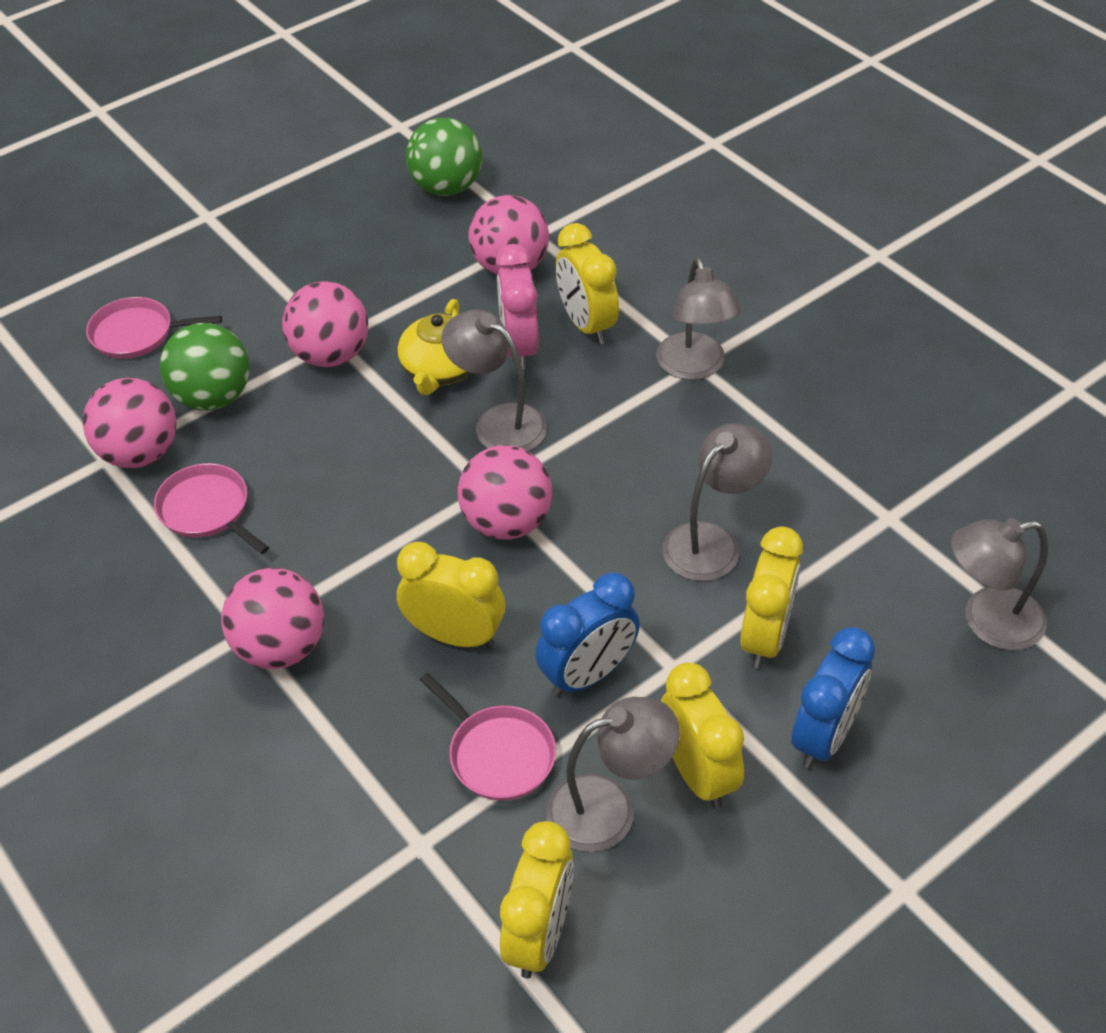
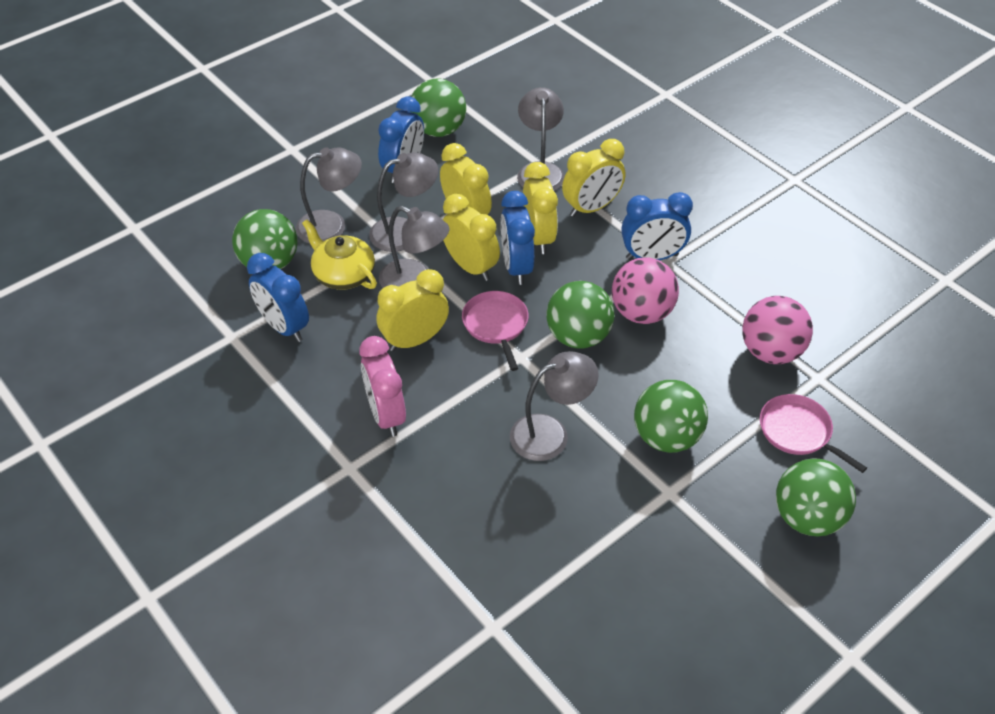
blue clock: 2 -> 4
green ball: 2 -> 5
pink ball: 5 -> 2
pink pan: 3 -> 2

